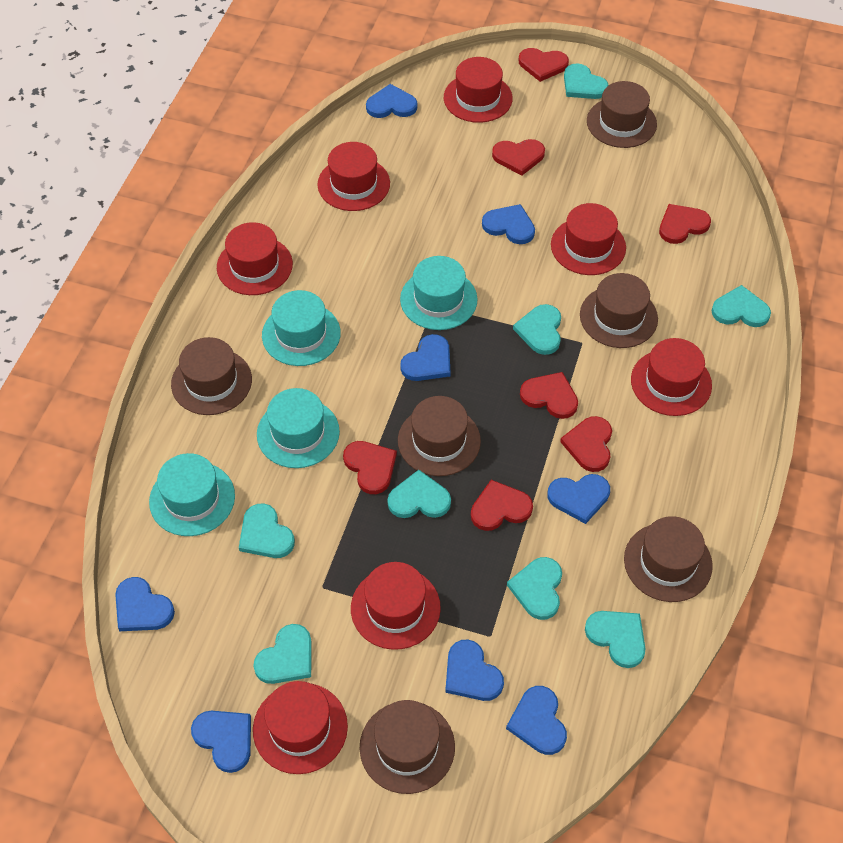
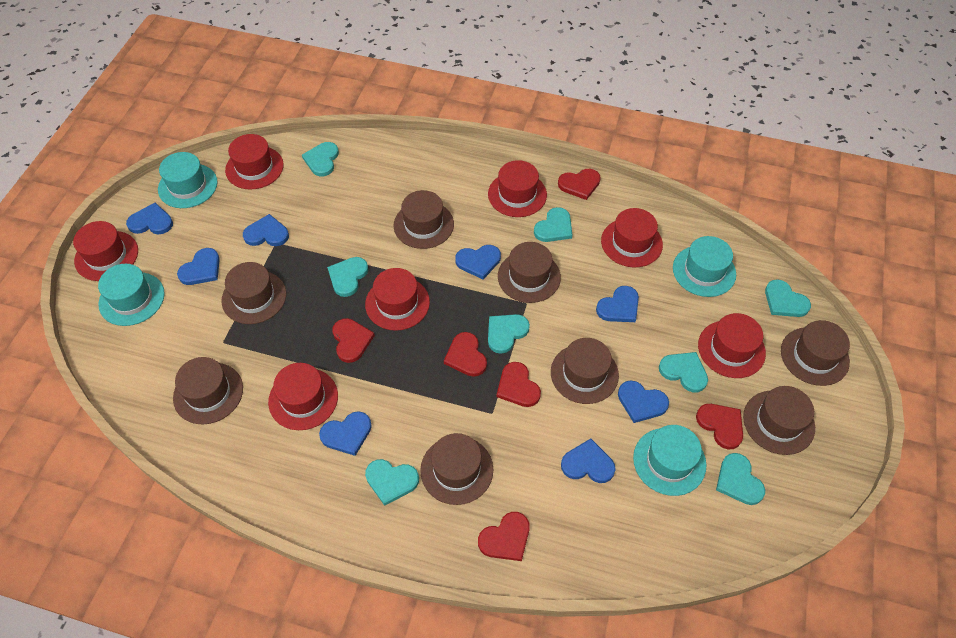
brown hat: 6 -> 8
red heart: 7 -> 6

